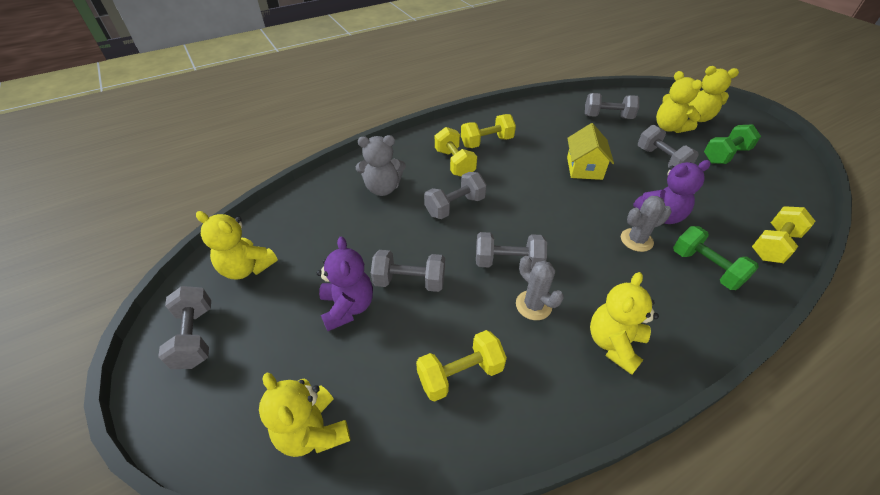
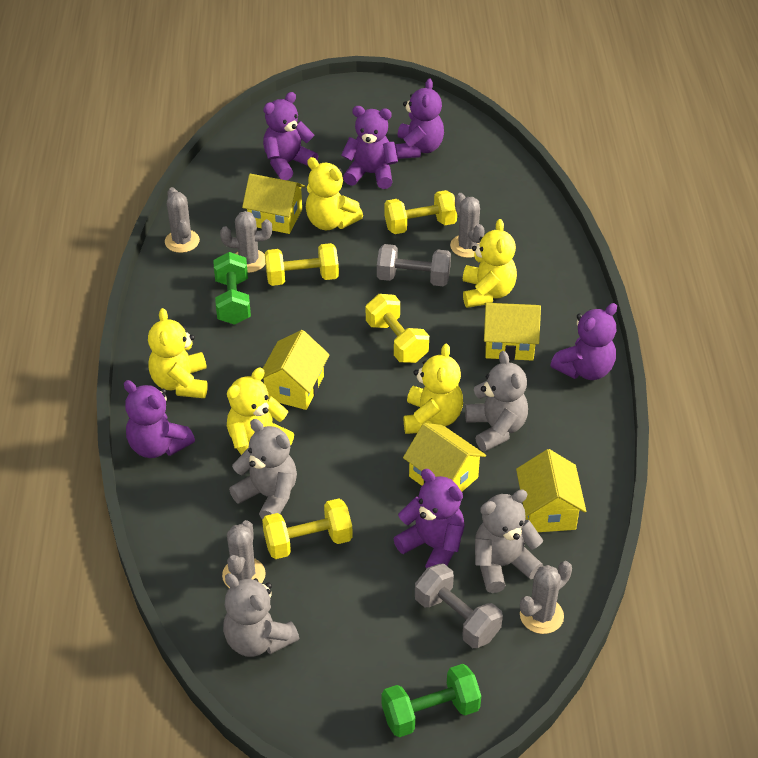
grey cactus: 2 -> 5
grey dumbbell: 6 -> 2
grey teddy bear: 1 -> 4
purple teddy bear: 2 -> 6
yellow house: 1 -> 5

